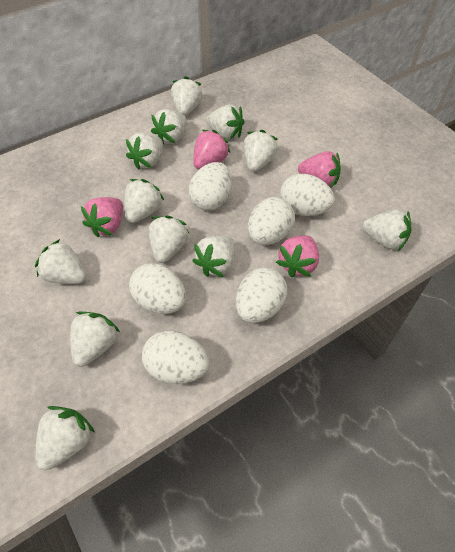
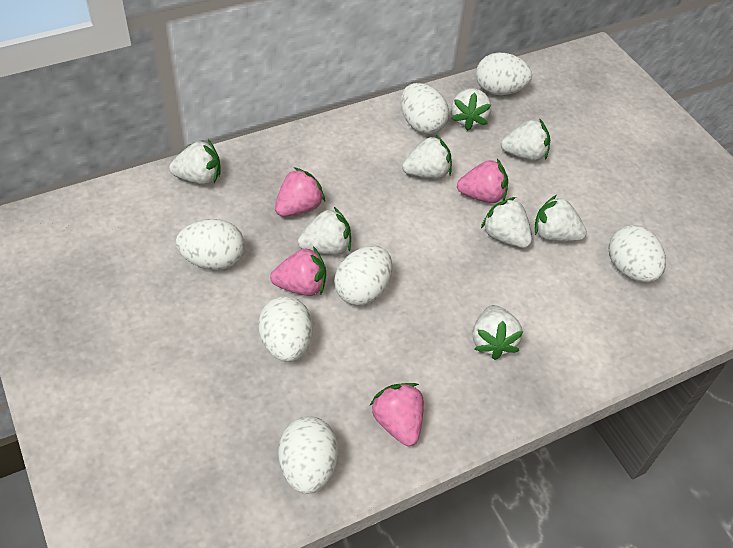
white egg: 6 -> 7
white strawberry: 12 -> 8

